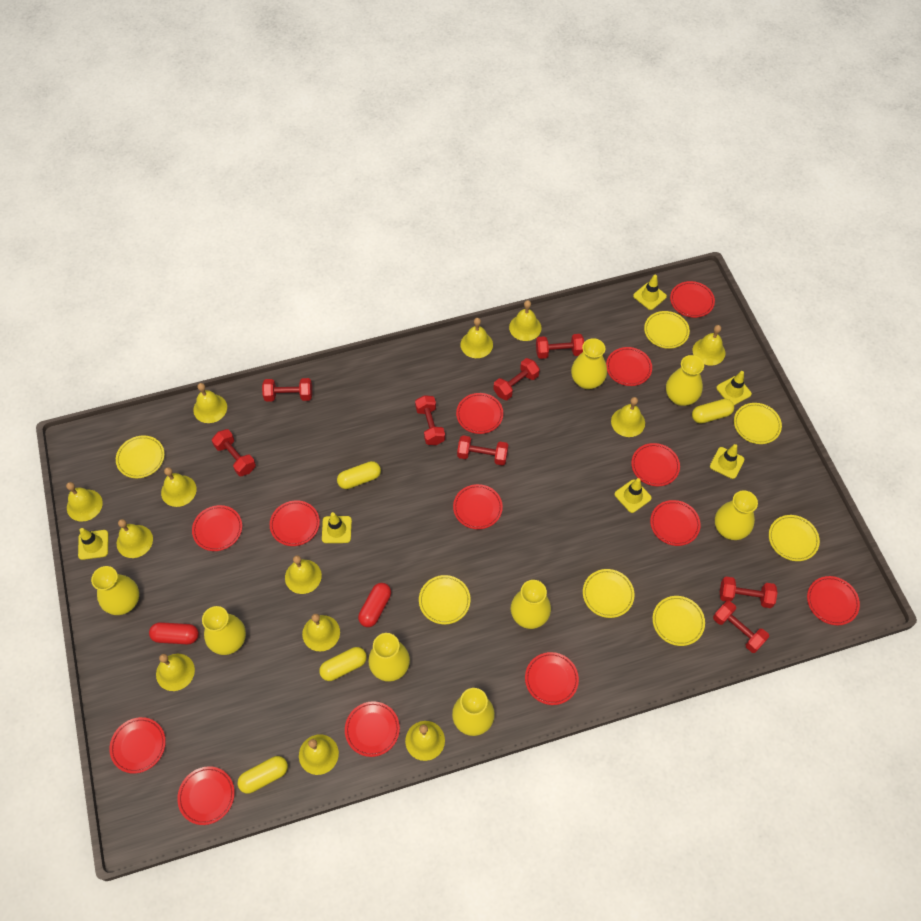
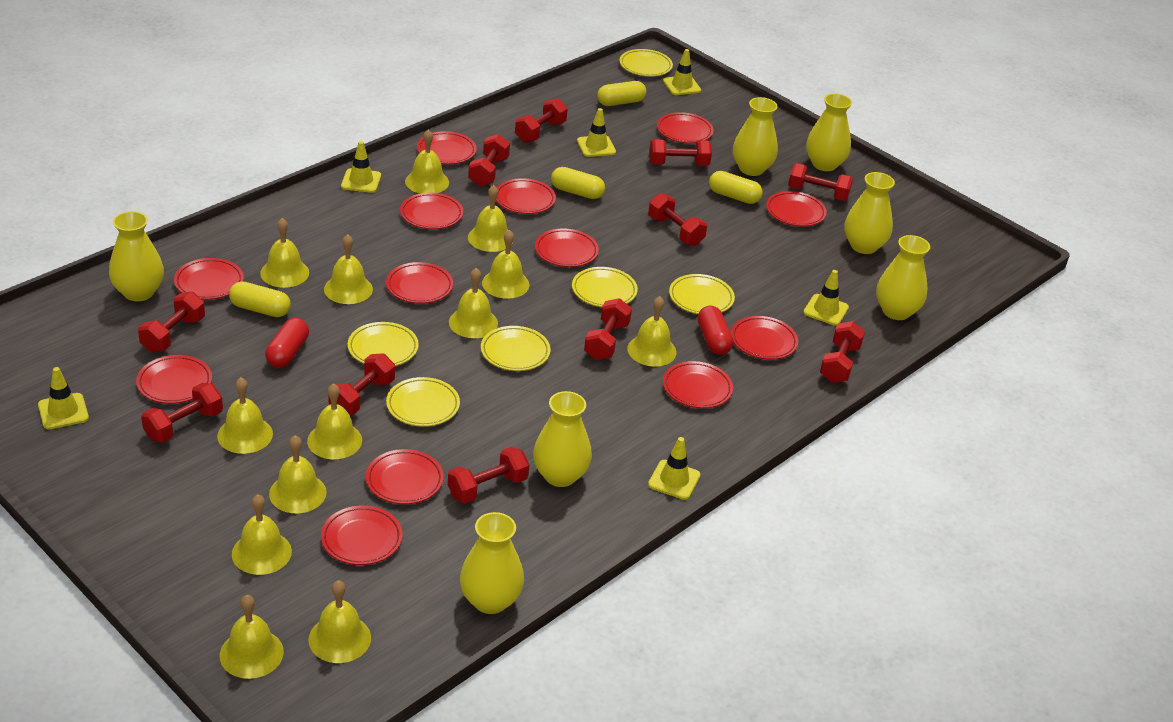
red dumbbell: 8 -> 11
yellow plate: 7 -> 6
yellow vase: 8 -> 7

